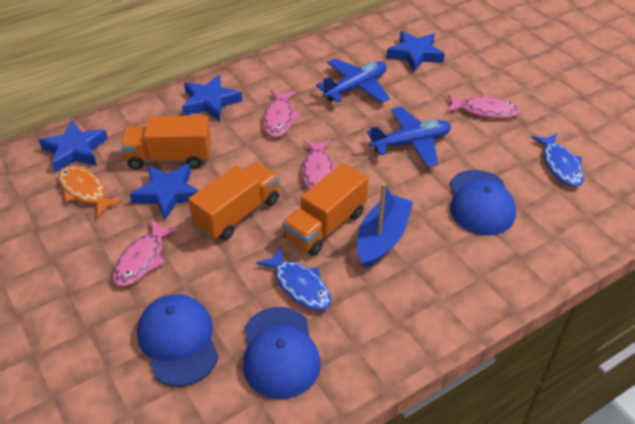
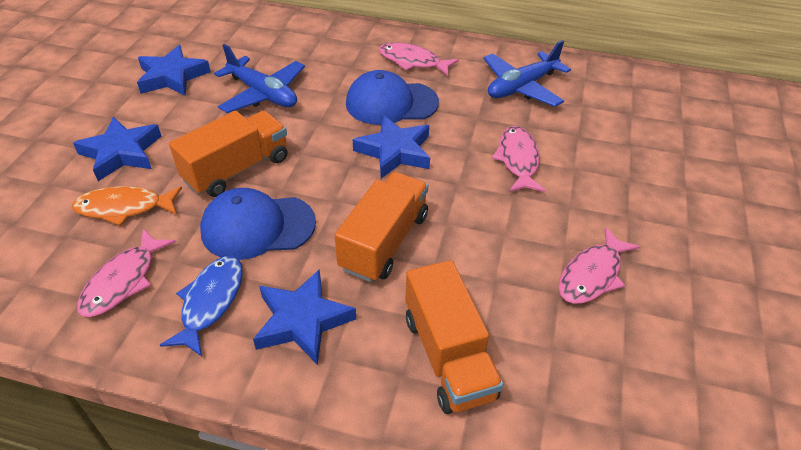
blue boat: 1 -> 0
blue cap: 3 -> 2
blue fish: 2 -> 1

